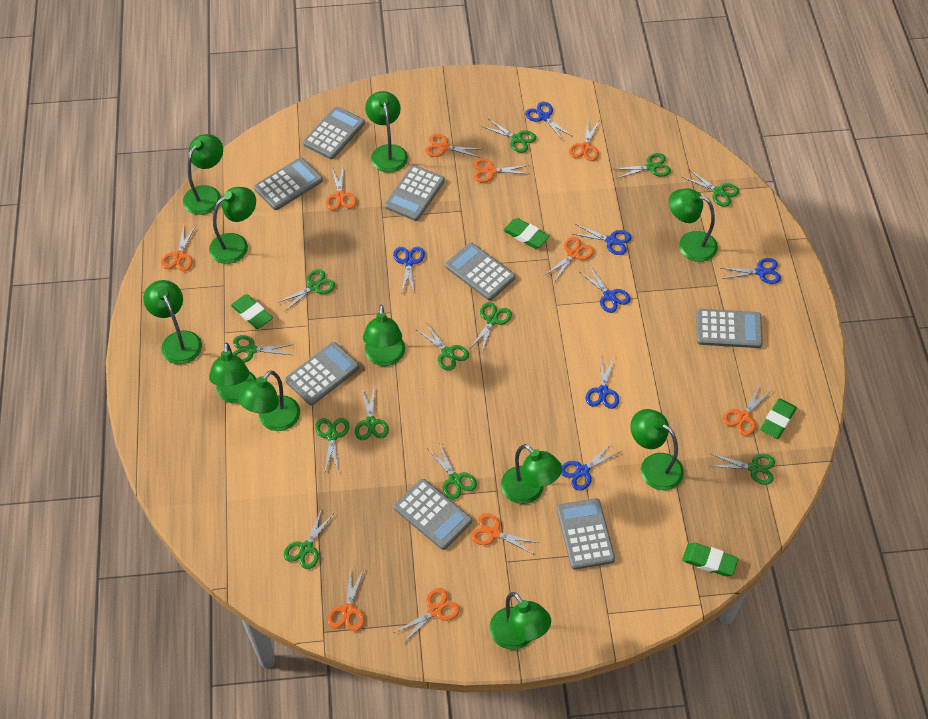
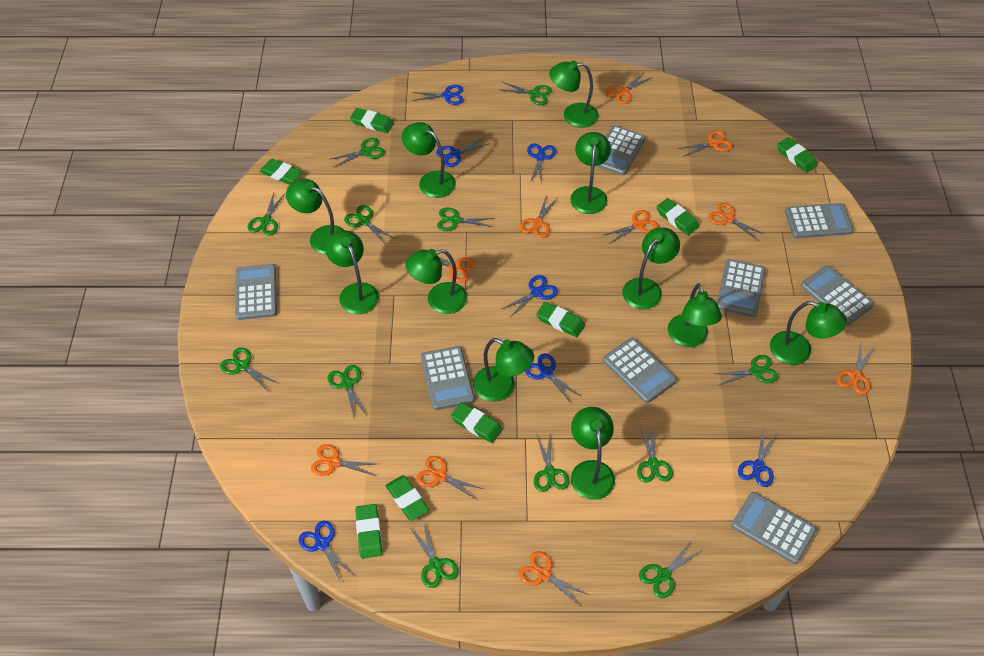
green eraser: 4 -> 8

